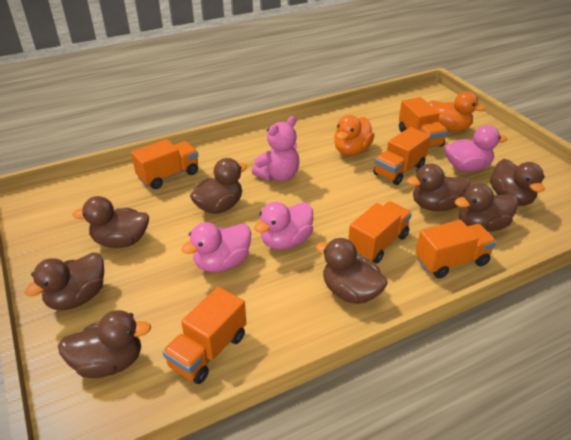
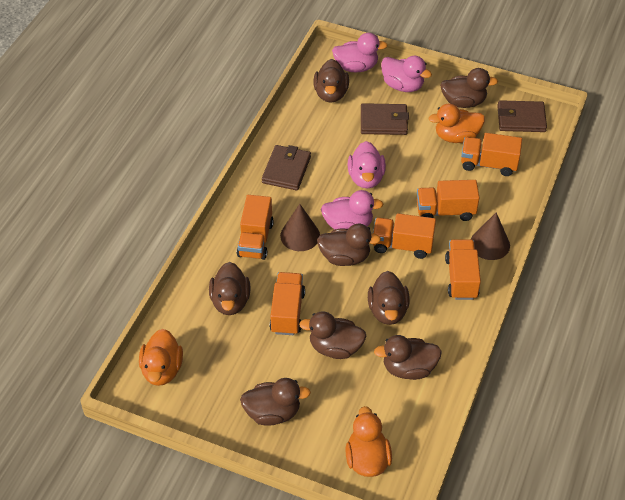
brown cone: 0 -> 2
brown wallet: 0 -> 3
orange duck: 2 -> 3
pink duck: 3 -> 4
pink teddy bear: 1 -> 0

